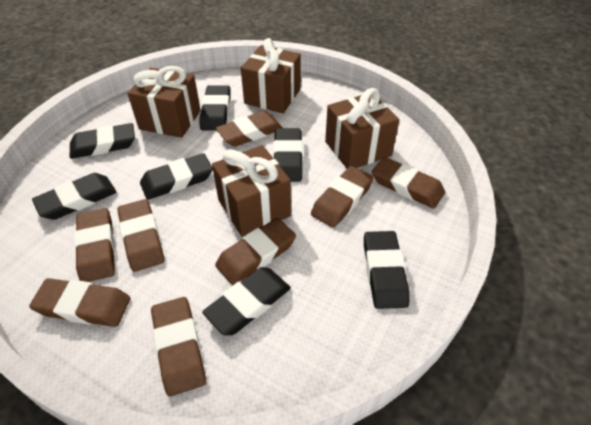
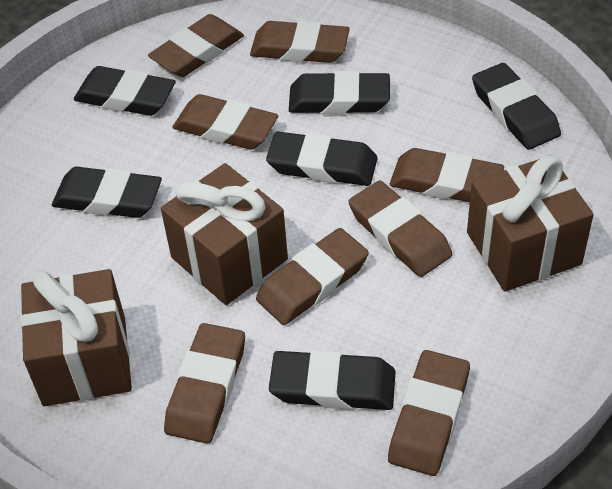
black eraser: 7 -> 6
brown gift: 4 -> 3

